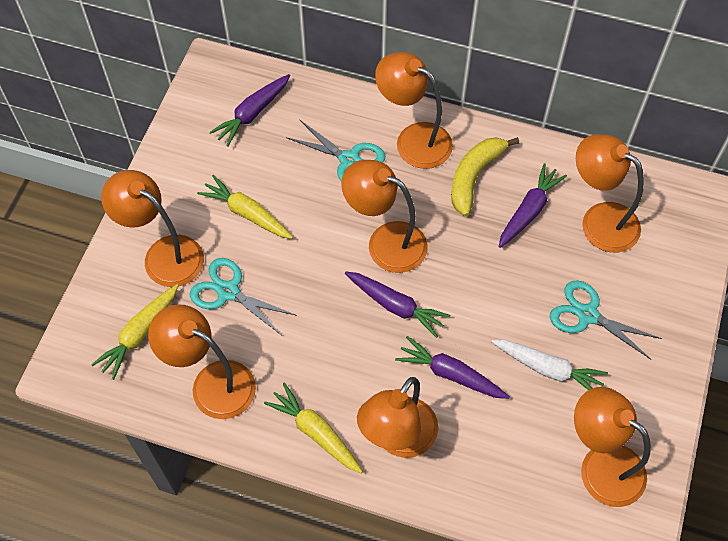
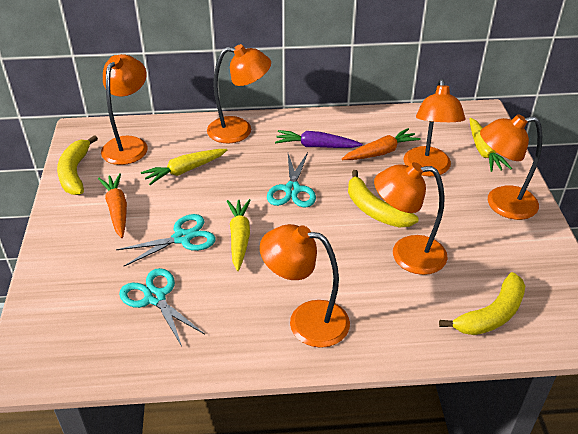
orange carrot: 0 -> 2
orange lamp: 7 -> 6
purple carrot: 4 -> 1
white carrot: 1 -> 0
yellow banana: 1 -> 3

